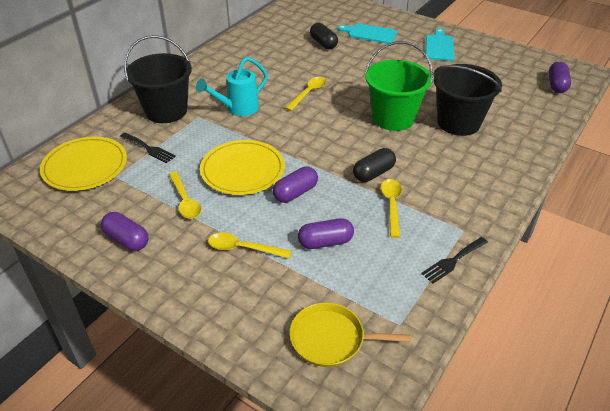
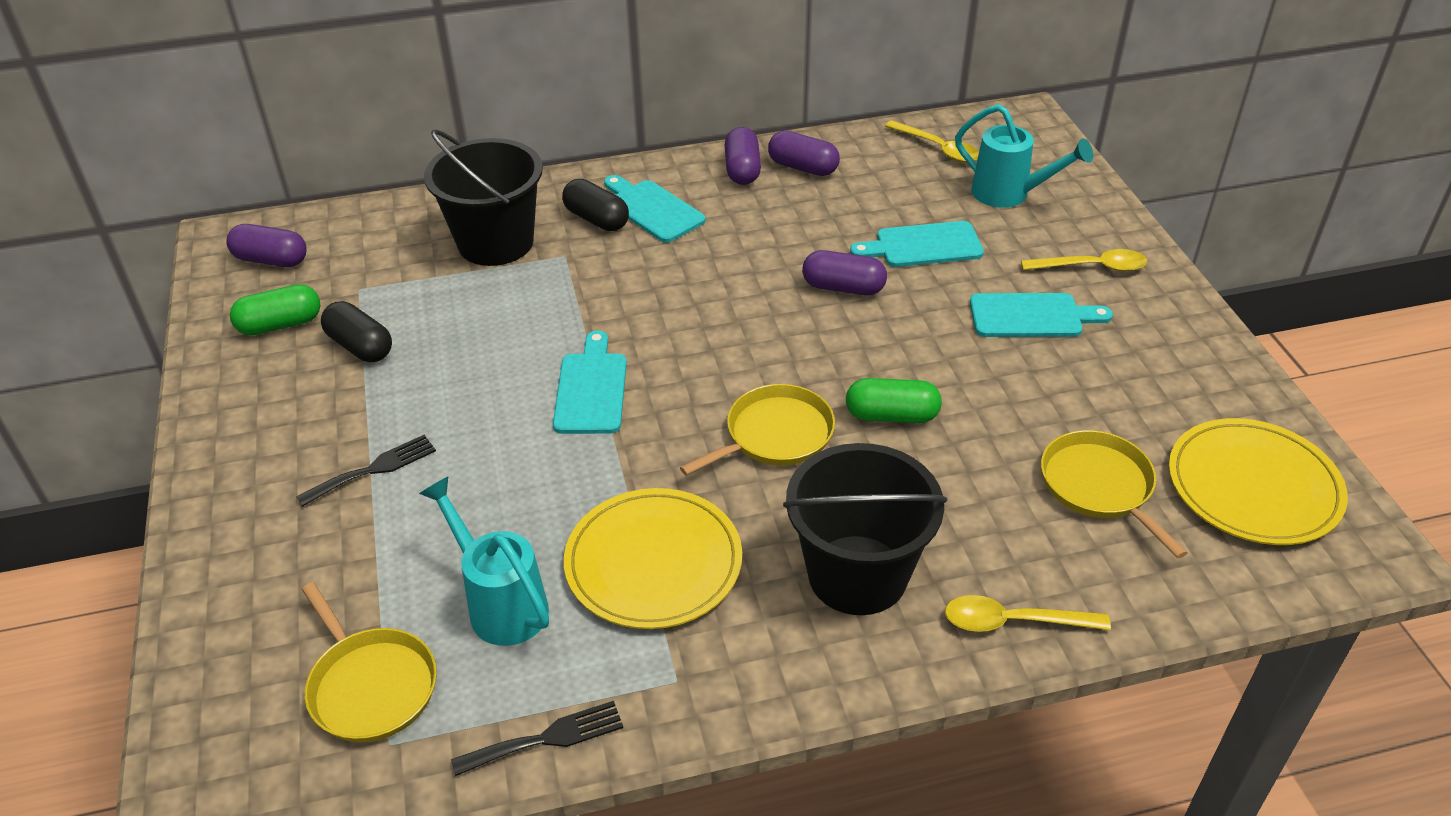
green bucket: 1 -> 0
green capsule: 0 -> 2
turquoise cutting board: 2 -> 4
turquoise watering can: 1 -> 2
yellow pan: 1 -> 3
yellow spoon: 4 -> 3

